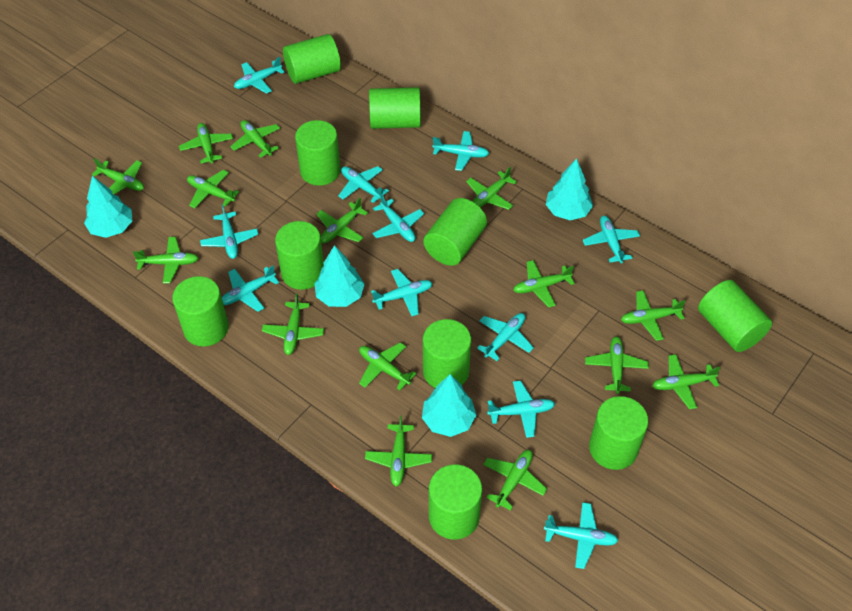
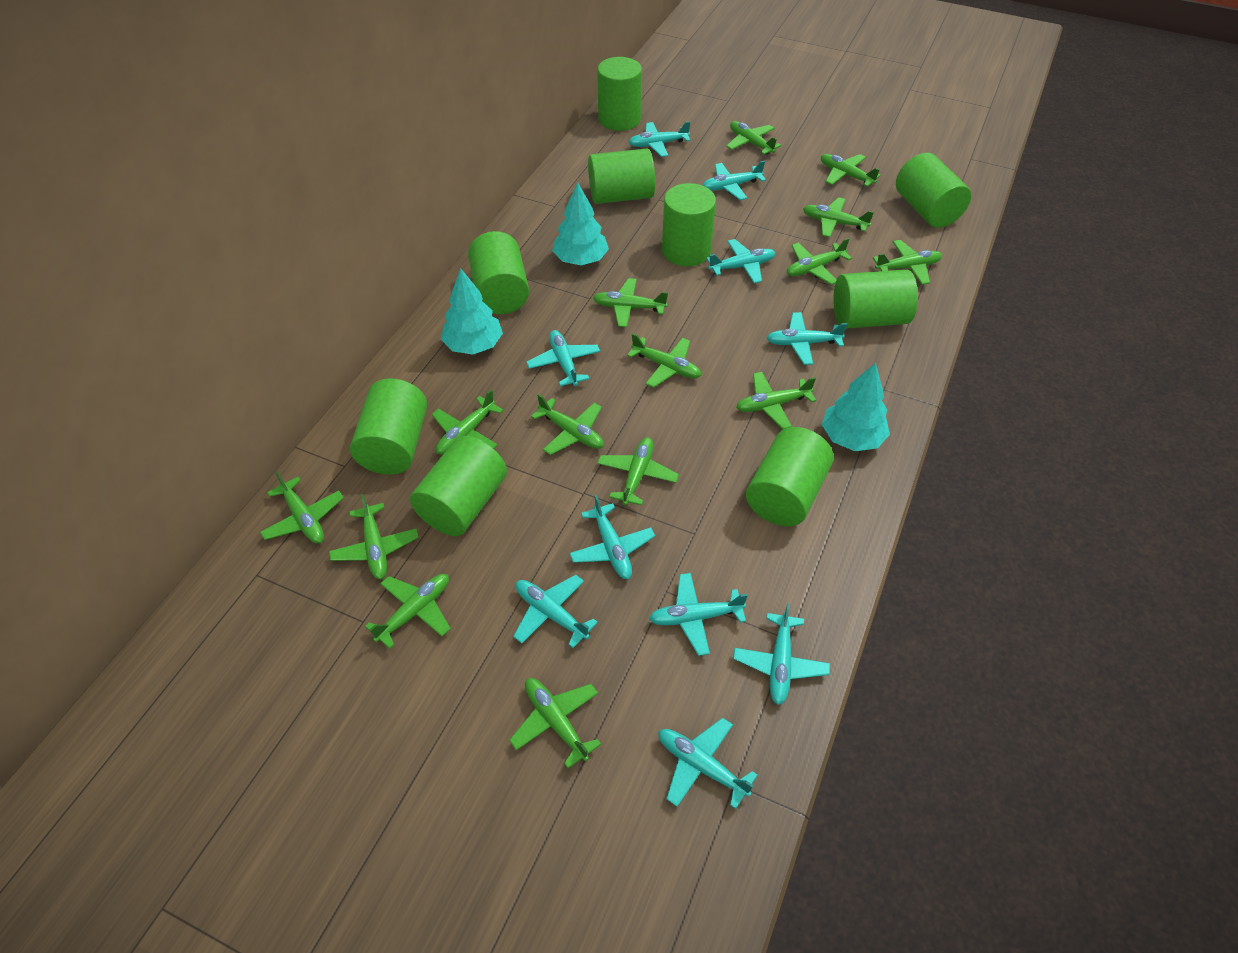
green cylinder: 10 -> 9
turquoise plane: 11 -> 10
turquoise tree: 4 -> 3

